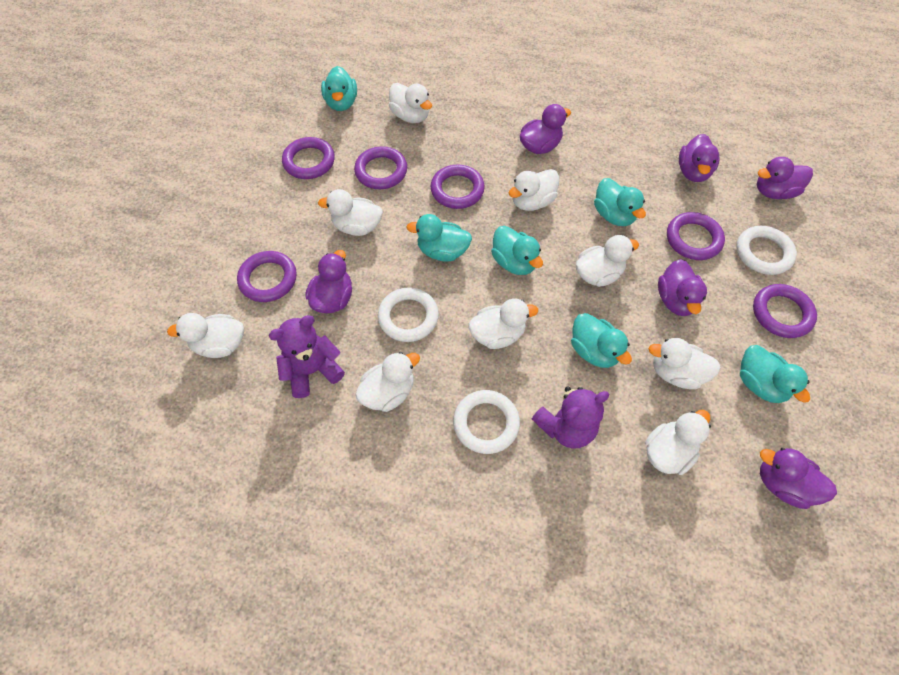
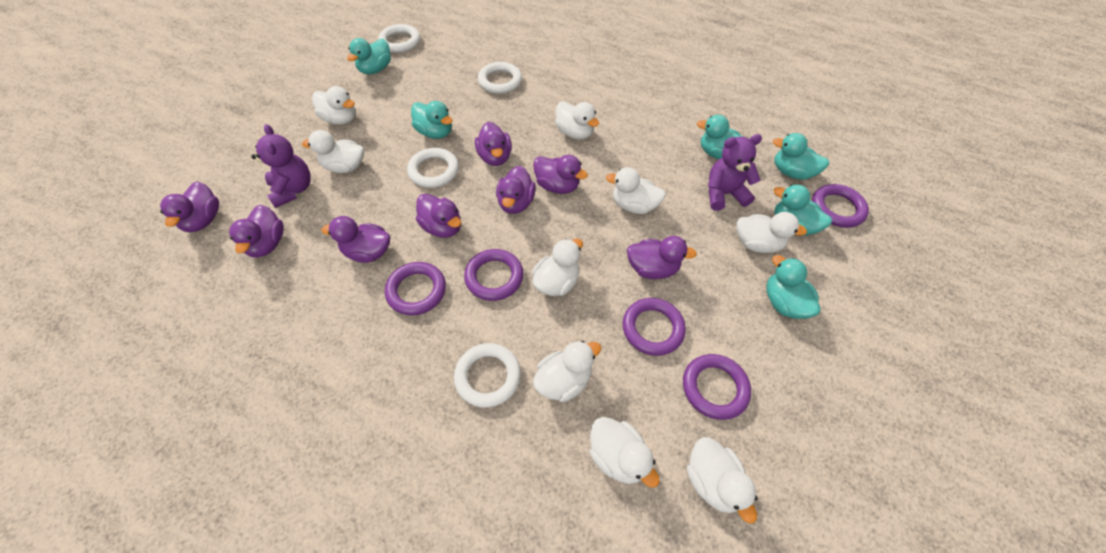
purple duck: 6 -> 8
purple ring: 6 -> 5
white ring: 3 -> 4

